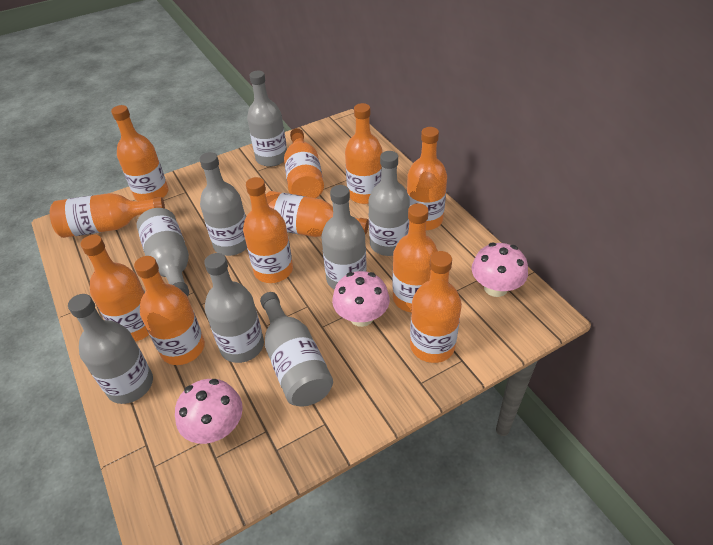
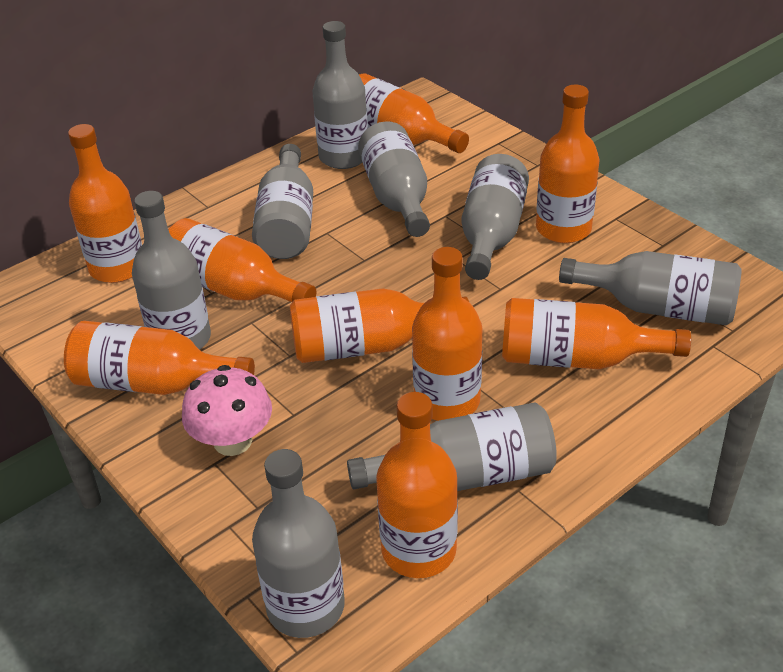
orange bottle: 11 -> 9
pink mushroom: 3 -> 1

